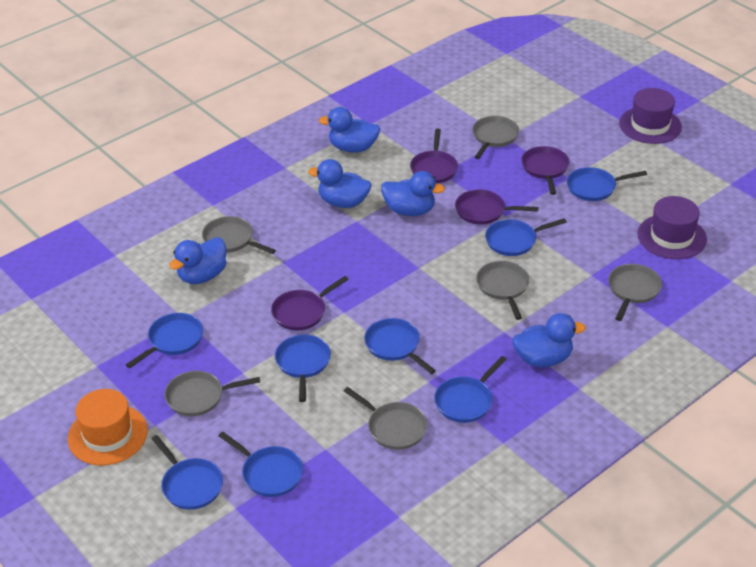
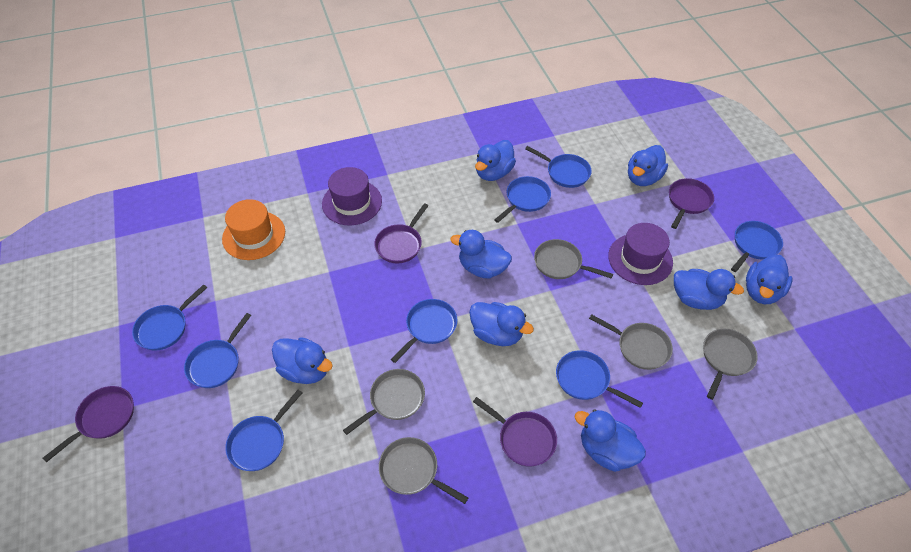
blue duck: 5 -> 8
grey pan: 6 -> 5

